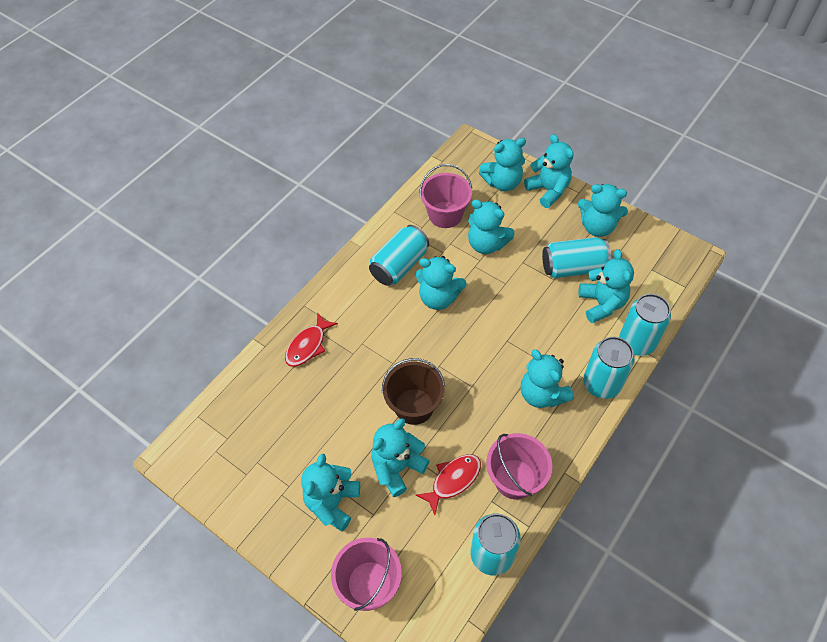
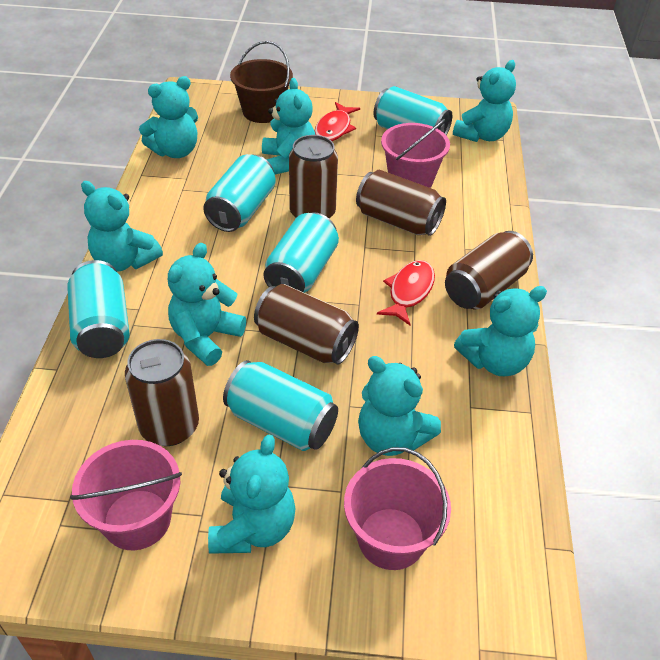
brown can: 0 -> 5
turquoise teddy bear: 9 -> 8

